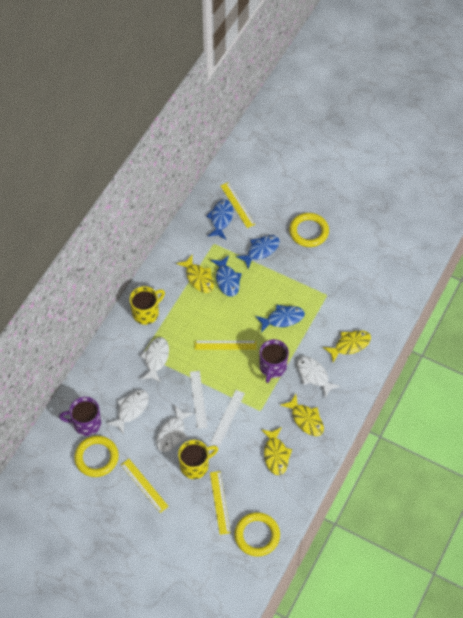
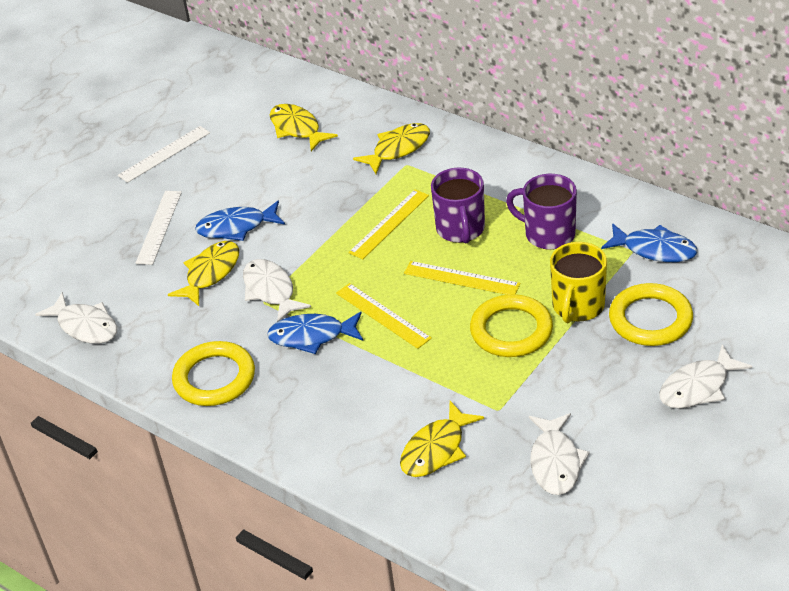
blue fish: 4 -> 3
yellow mug: 2 -> 1
yellow ruler: 4 -> 3

